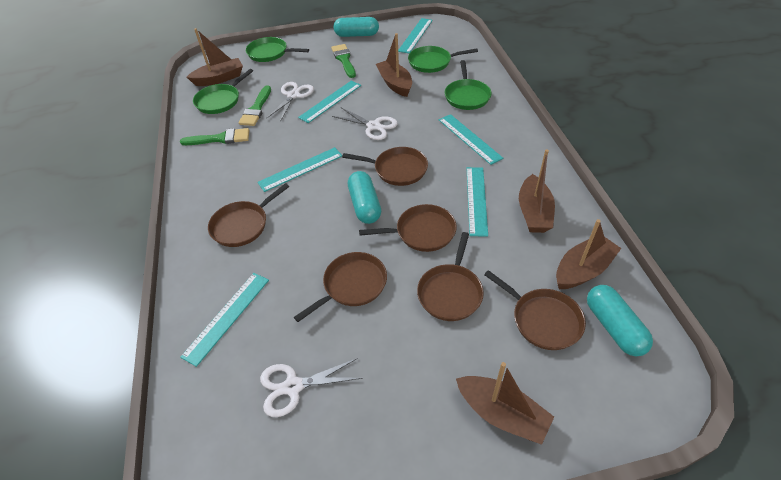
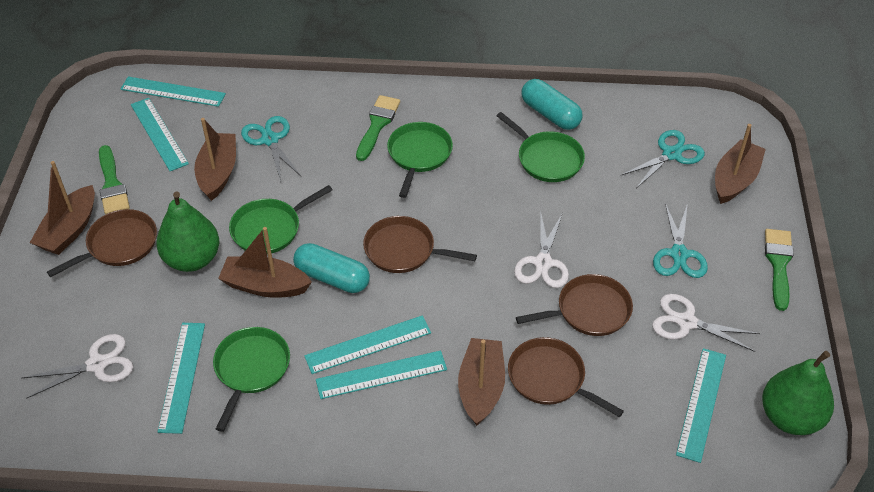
brown pan: 6 -> 4
green pear: 0 -> 2
turquoise capsule: 3 -> 2
turquoise scissors: 0 -> 3

